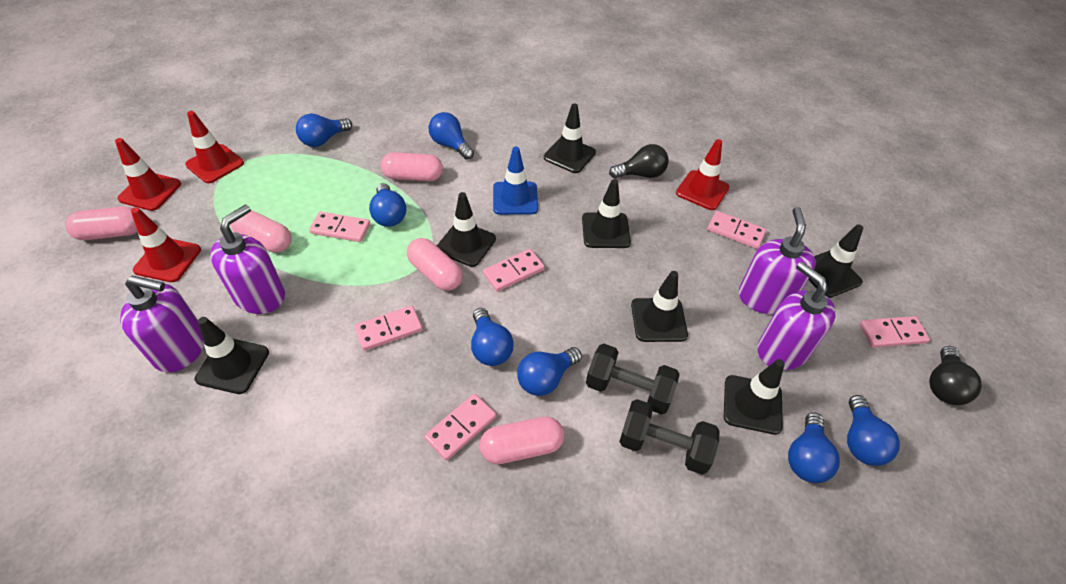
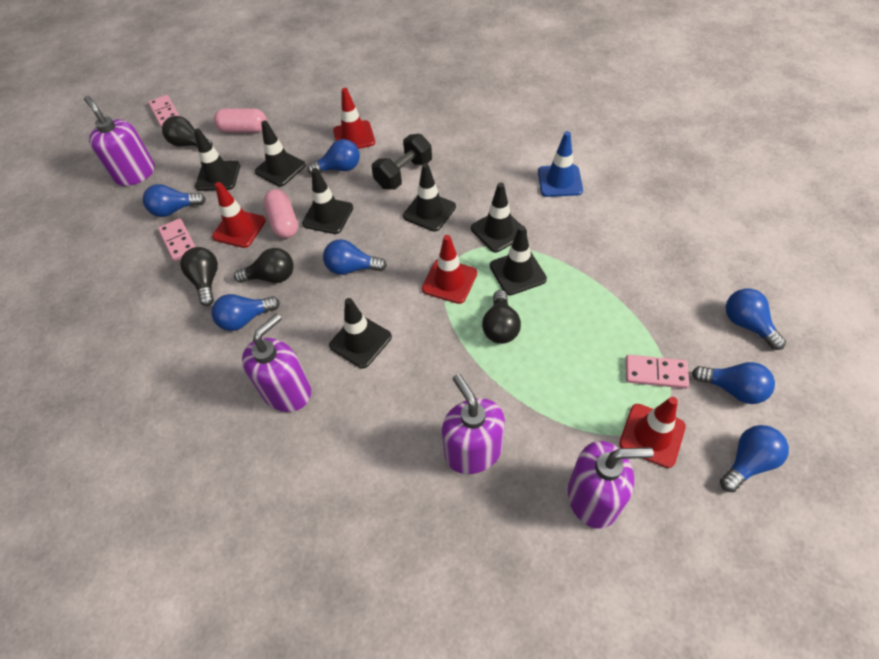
black dumbbell: 2 -> 1
black light bulb: 2 -> 4
pink capsule: 5 -> 2
pink domino: 6 -> 3

